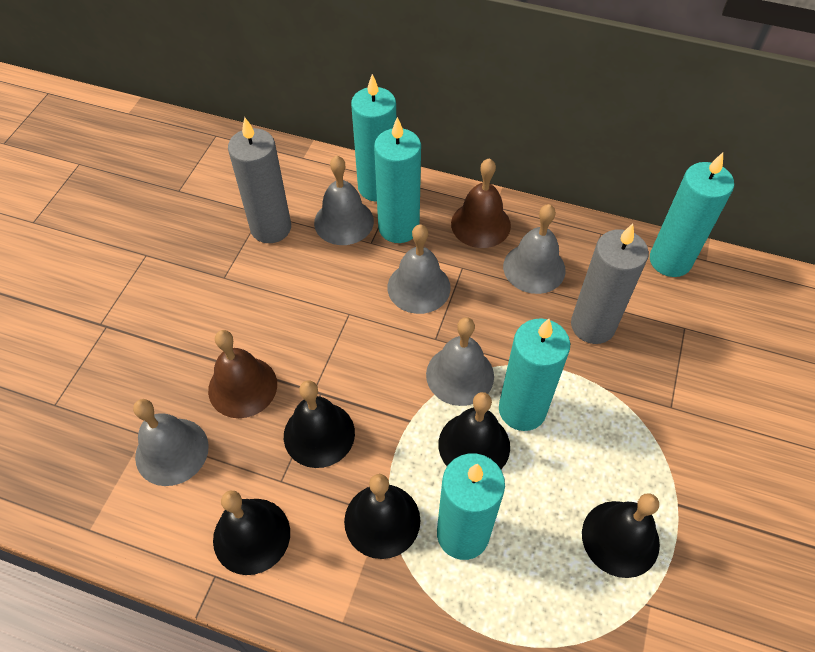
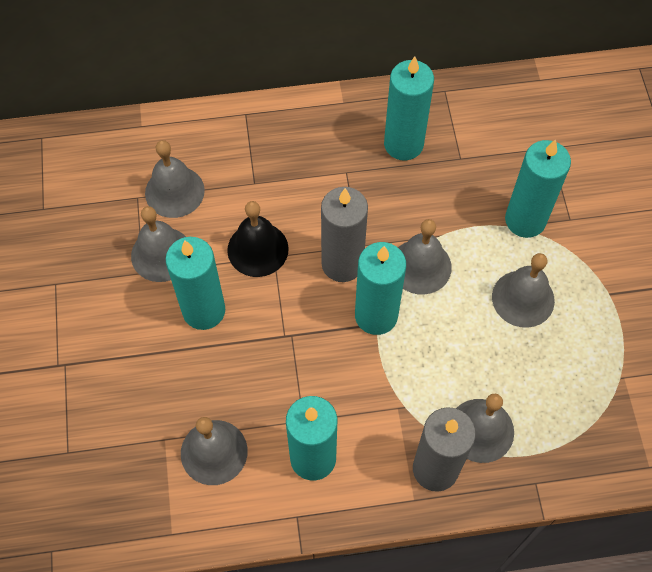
black bell: 5 -> 1
brown bell: 2 -> 0
grey bell: 5 -> 6

